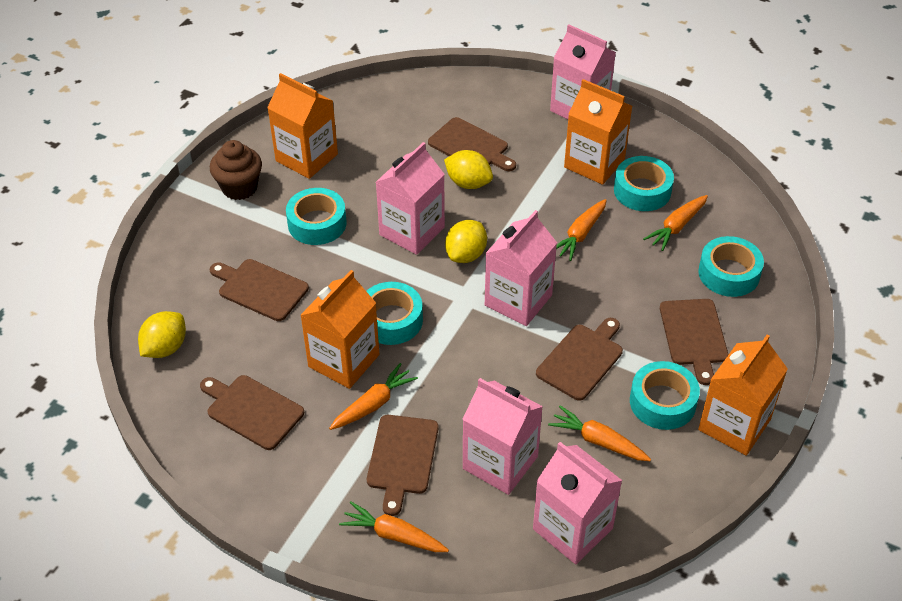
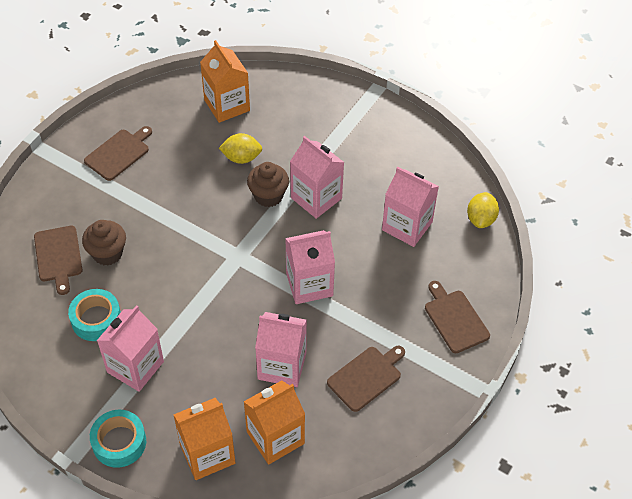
brown cupcake: 1 -> 2
brown cutting board: 6 -> 4
orange carrot: 5 -> 0
orange carton: 4 -> 3
turquoise tape: 5 -> 2
yellow lemon: 3 -> 2

